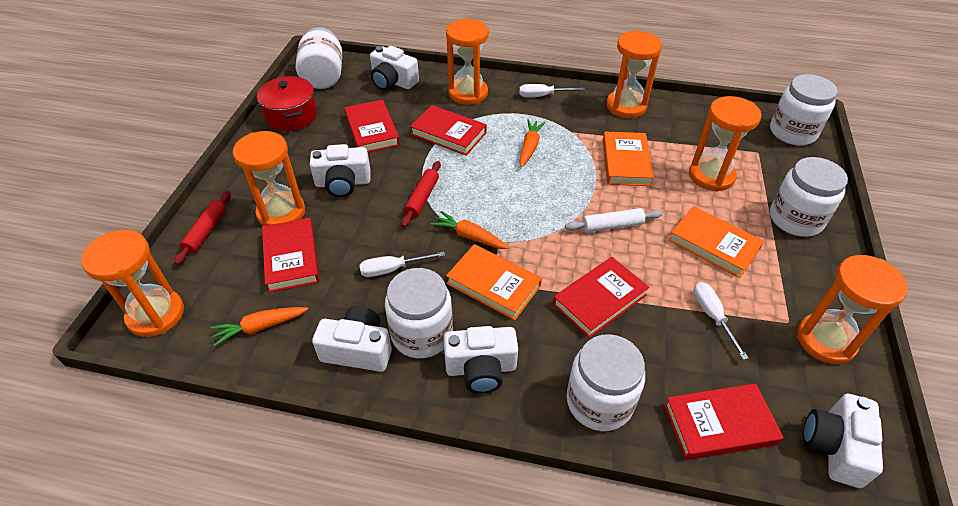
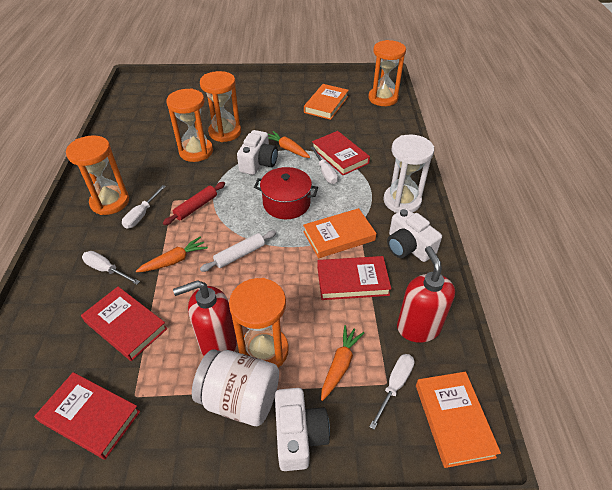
orange hourglass: 6 -> 5
red book: 5 -> 4
red rolling pin: 2 -> 1
red soap dispenser: 0 -> 2
white camera: 5 -> 3
white hourglass: 0 -> 1
white jar: 5 -> 1
white screwdriver: 3 -> 4

